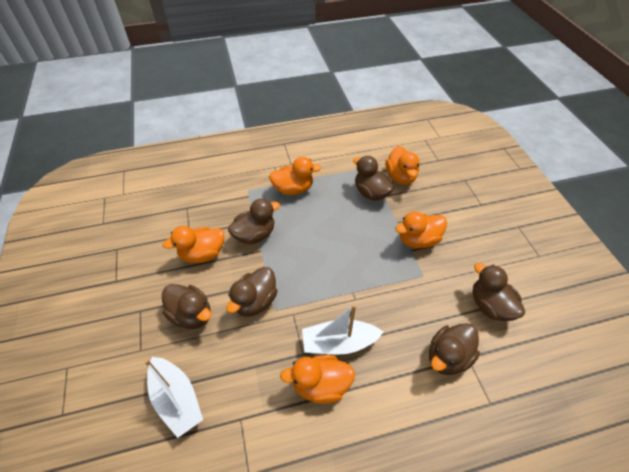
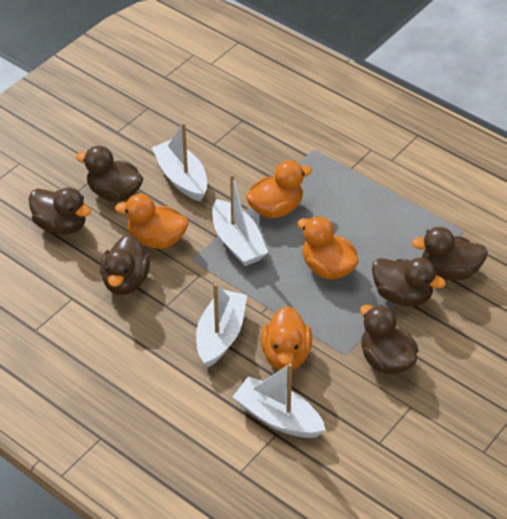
orange duck: 5 -> 4
white boat: 2 -> 4

